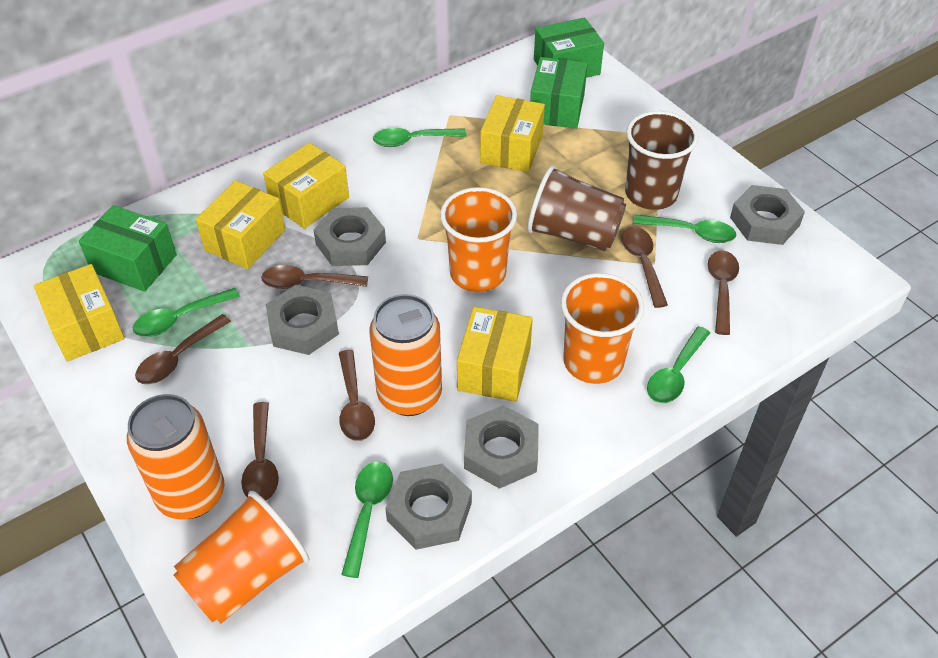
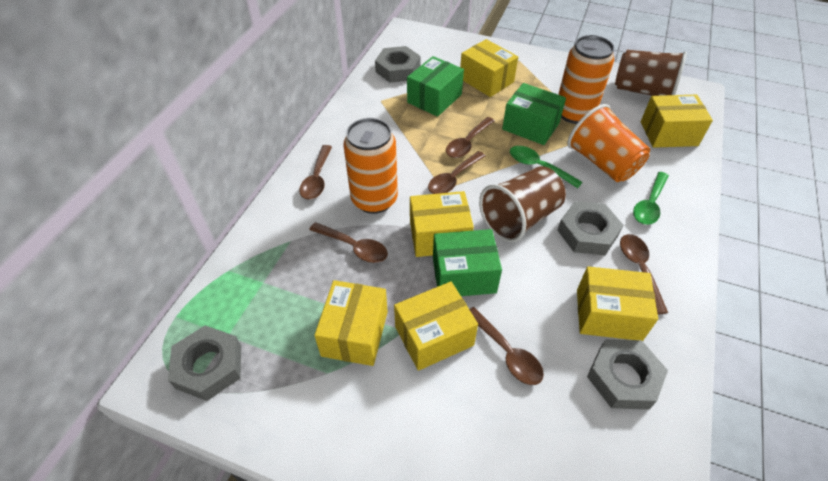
green spoon: 5 -> 2
grey nut: 5 -> 4
orange cup: 3 -> 1
yellow box: 5 -> 6

